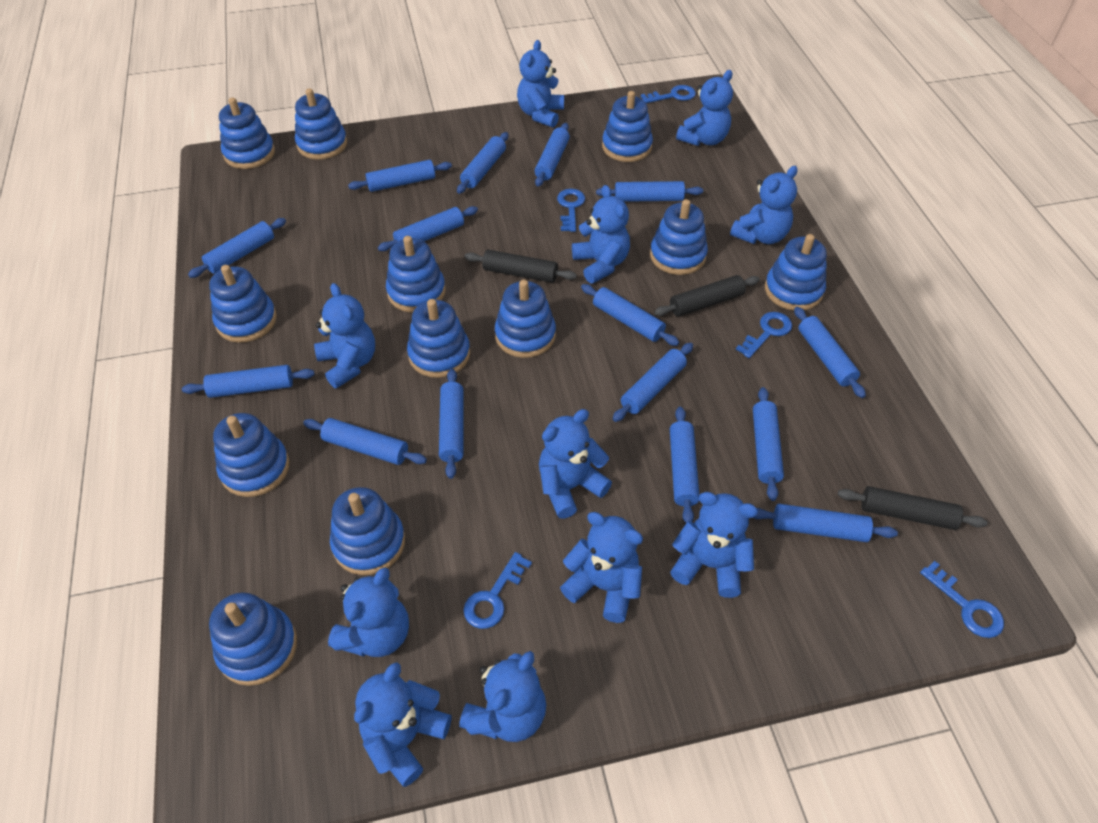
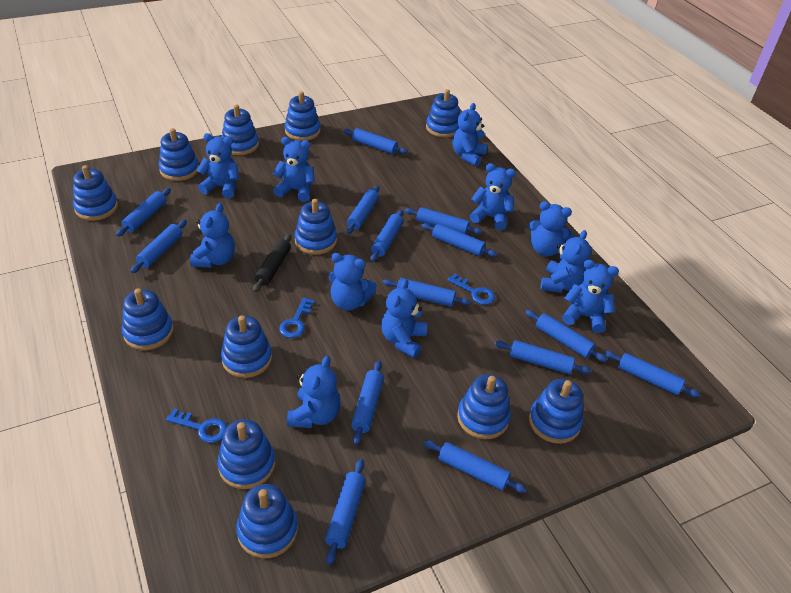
black rolling pin: 3 -> 1
blue key: 5 -> 3
blue rolling pin: 15 -> 14

